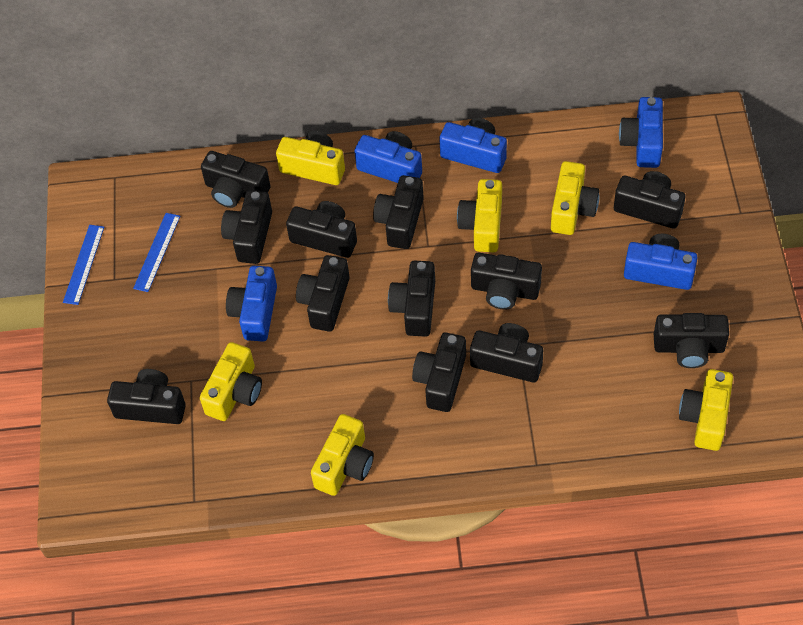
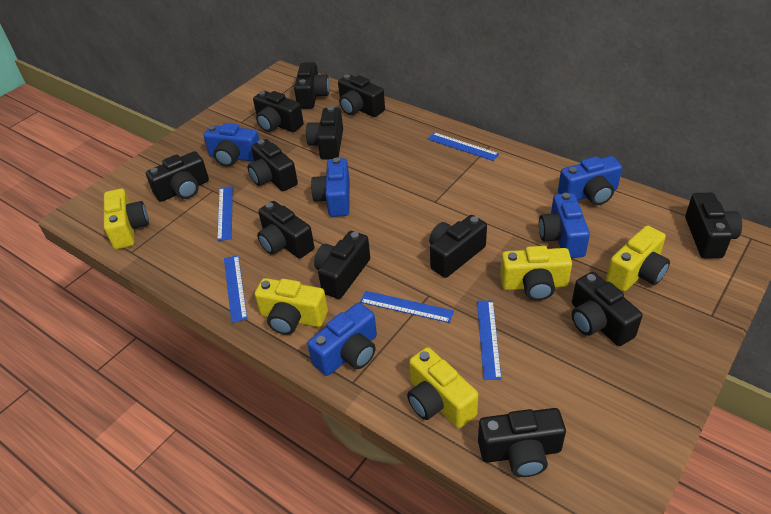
blue ruler: 2 -> 5
yellow camera: 6 -> 5

